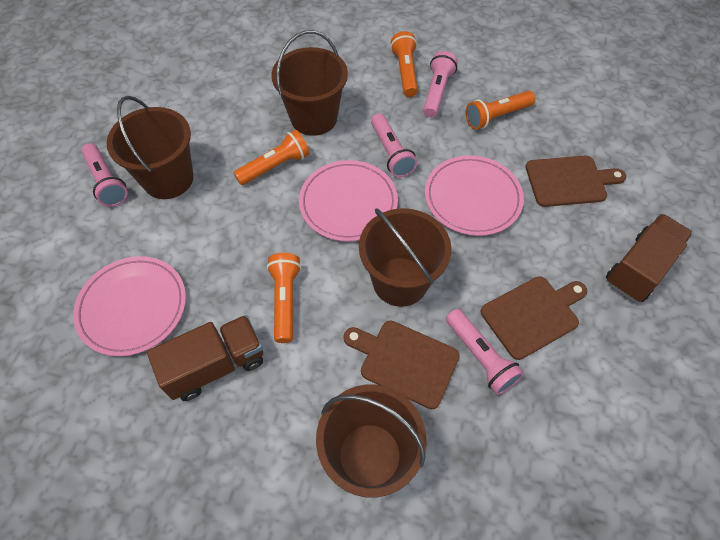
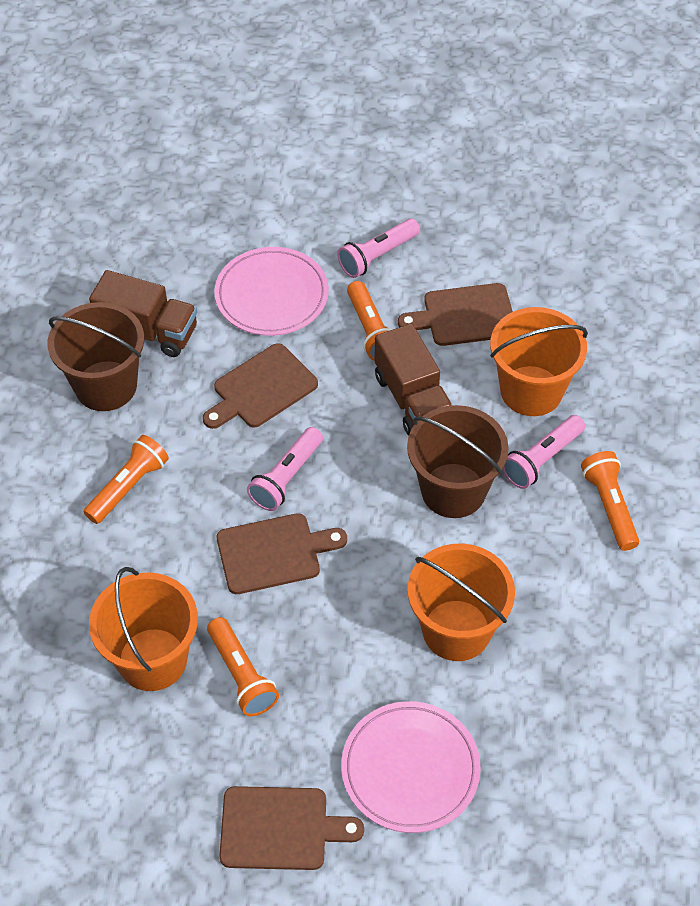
brown bucket: 4 -> 2
brown cutting board: 3 -> 4
orange bucket: 0 -> 3
pink flashlight: 4 -> 3
pink plate: 3 -> 2

